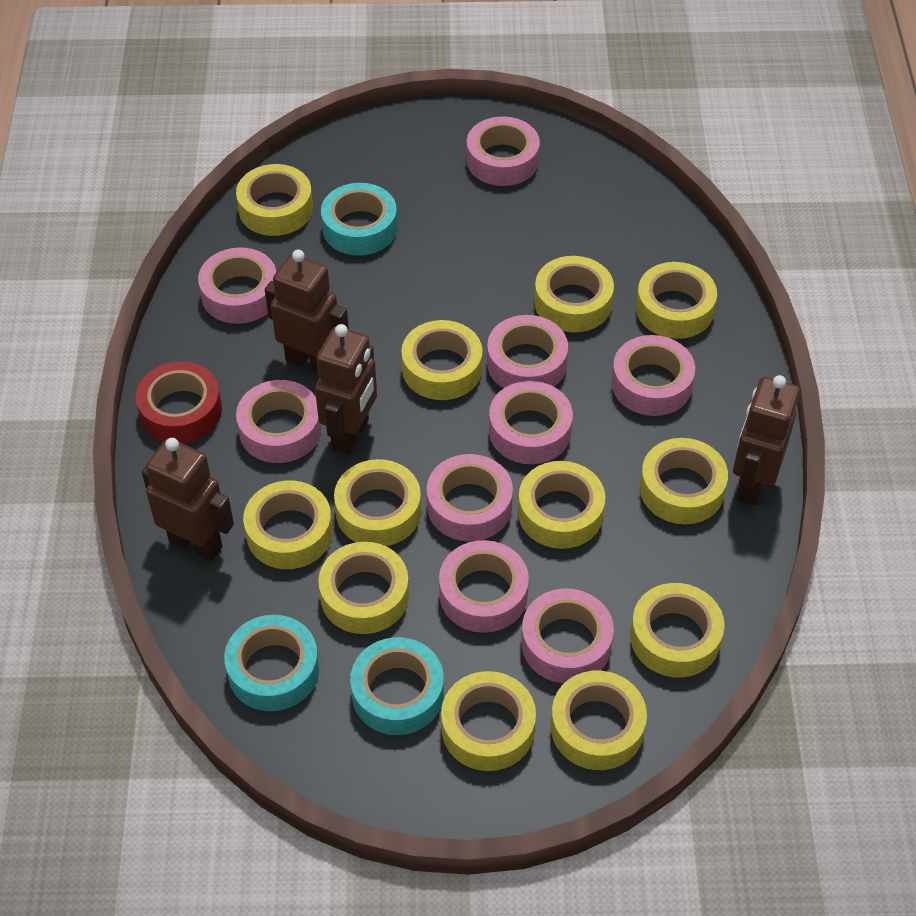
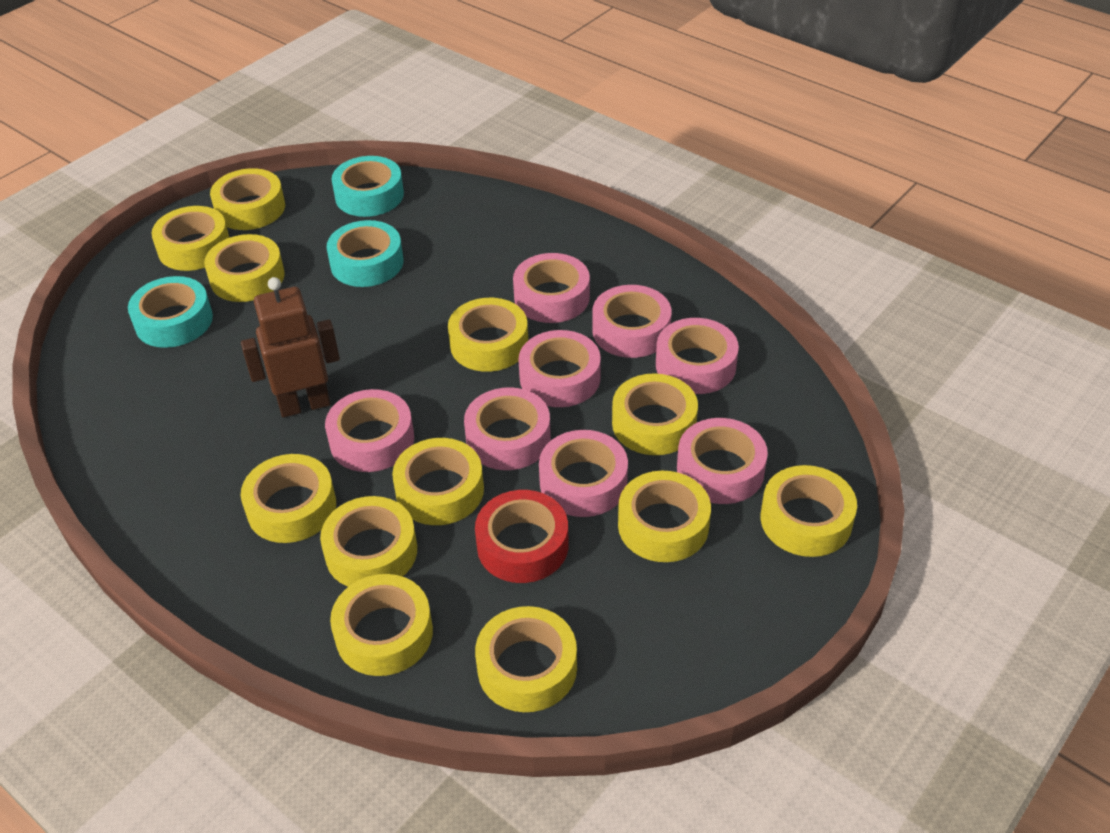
brown robot: 4 -> 1
pink tape: 9 -> 8

